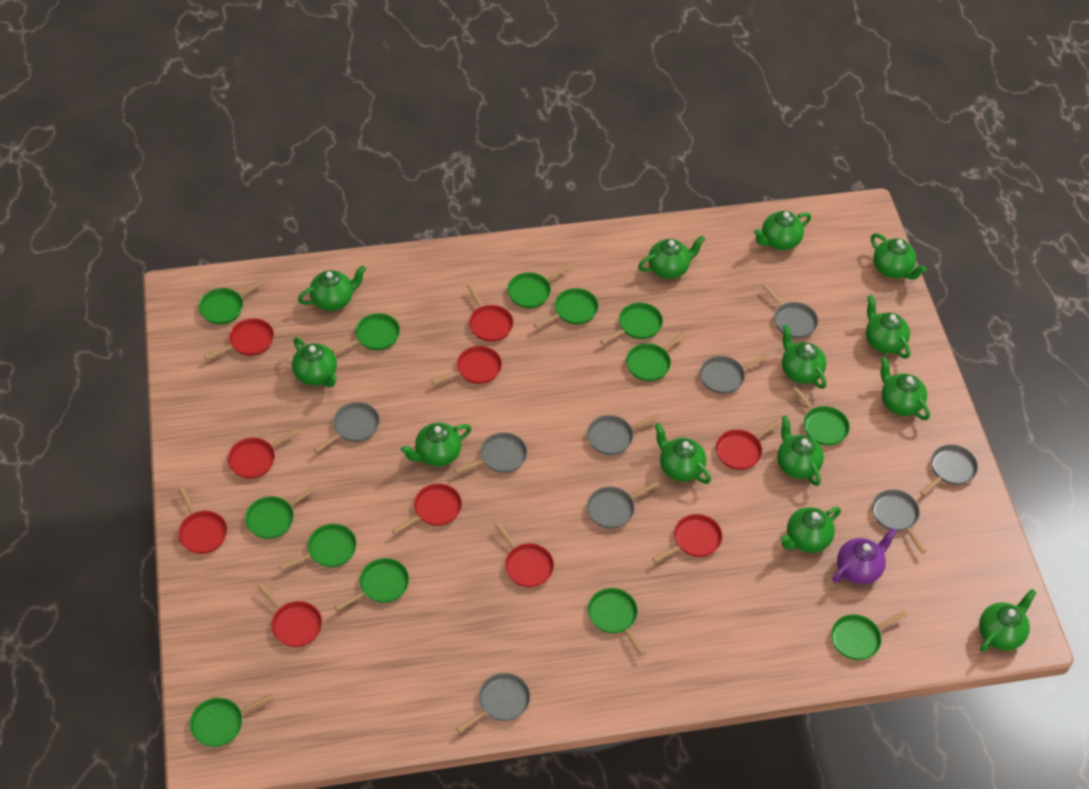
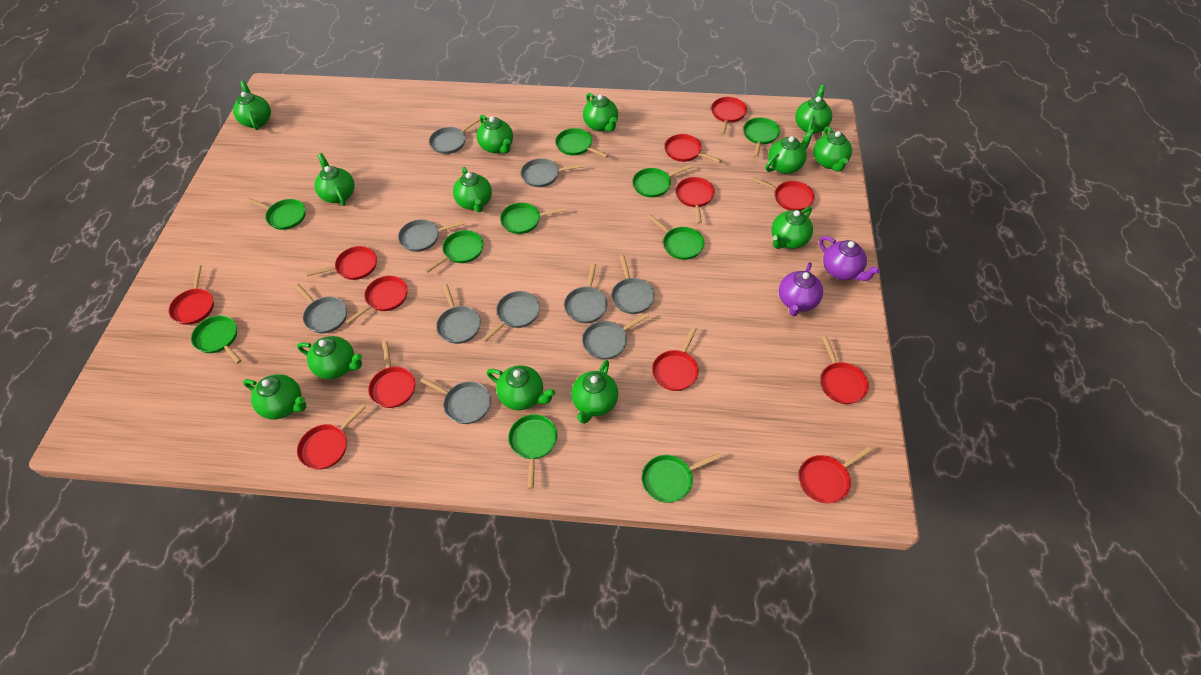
green pan: 13 -> 10
grey pan: 9 -> 10
purple teapot: 1 -> 2
red pan: 10 -> 12

